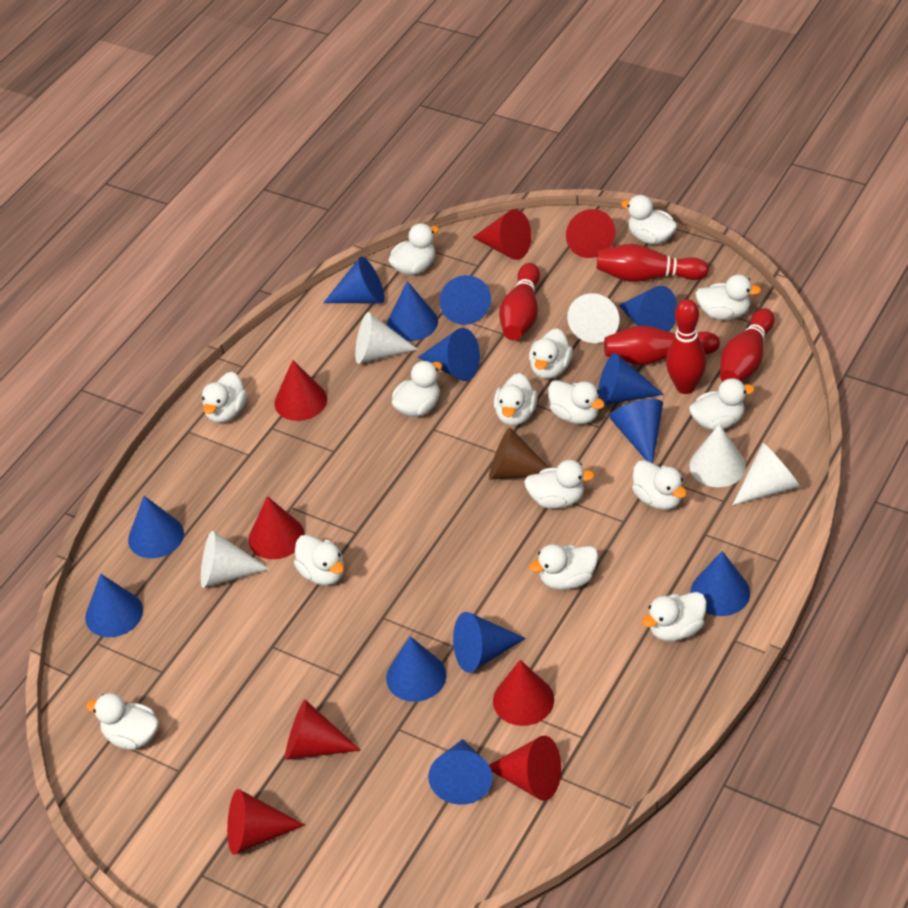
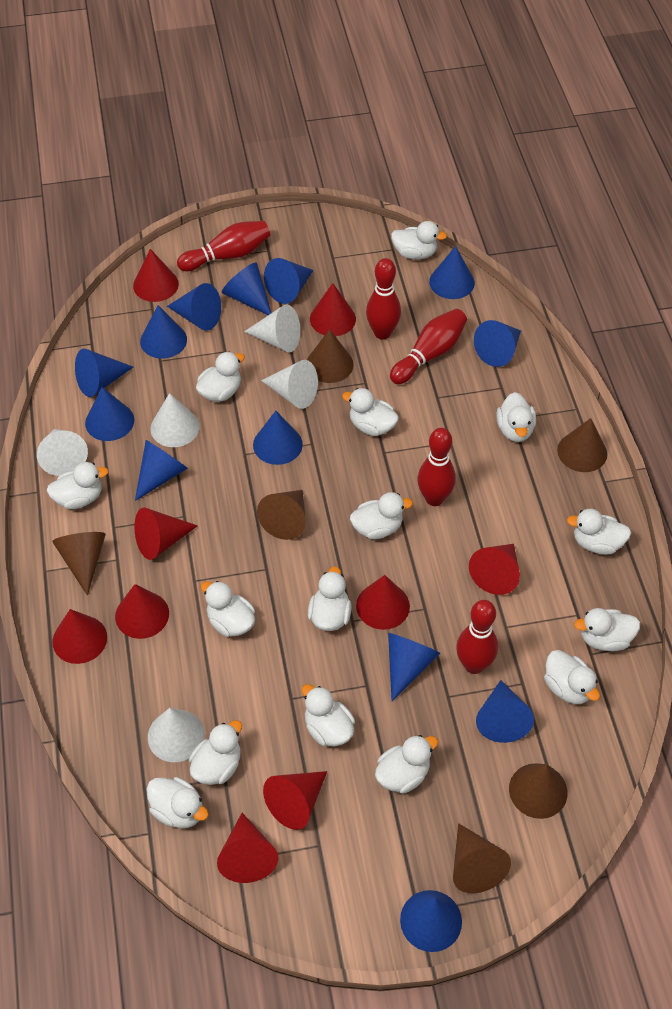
brown cone: 1 -> 6
red cone: 8 -> 9

